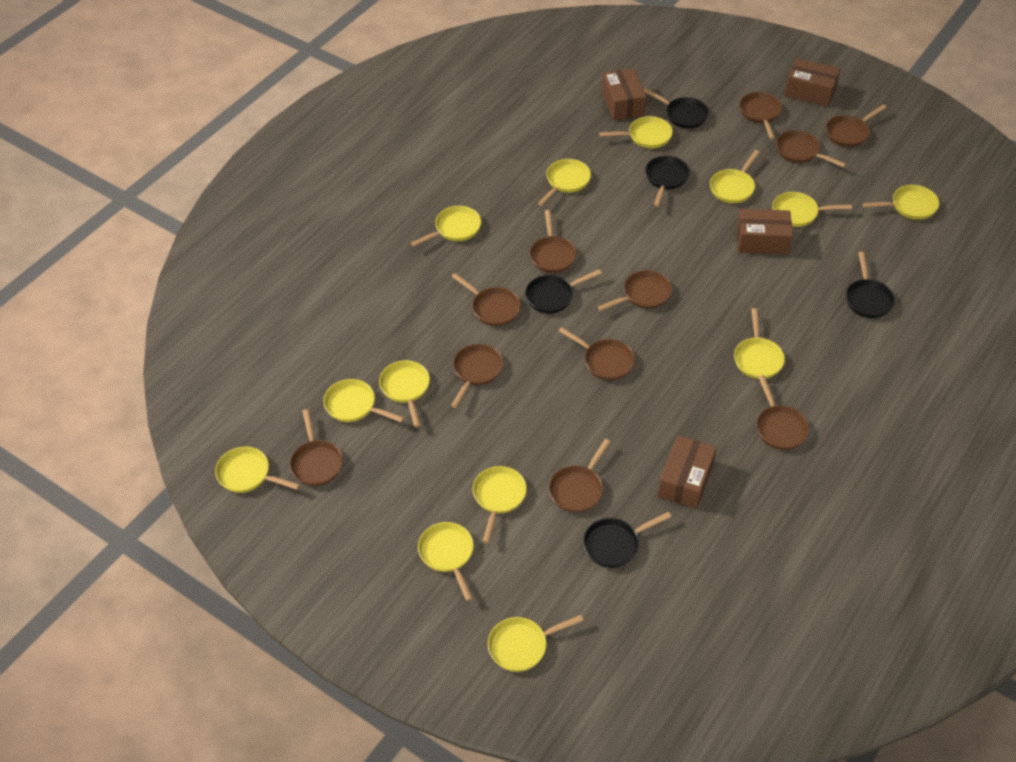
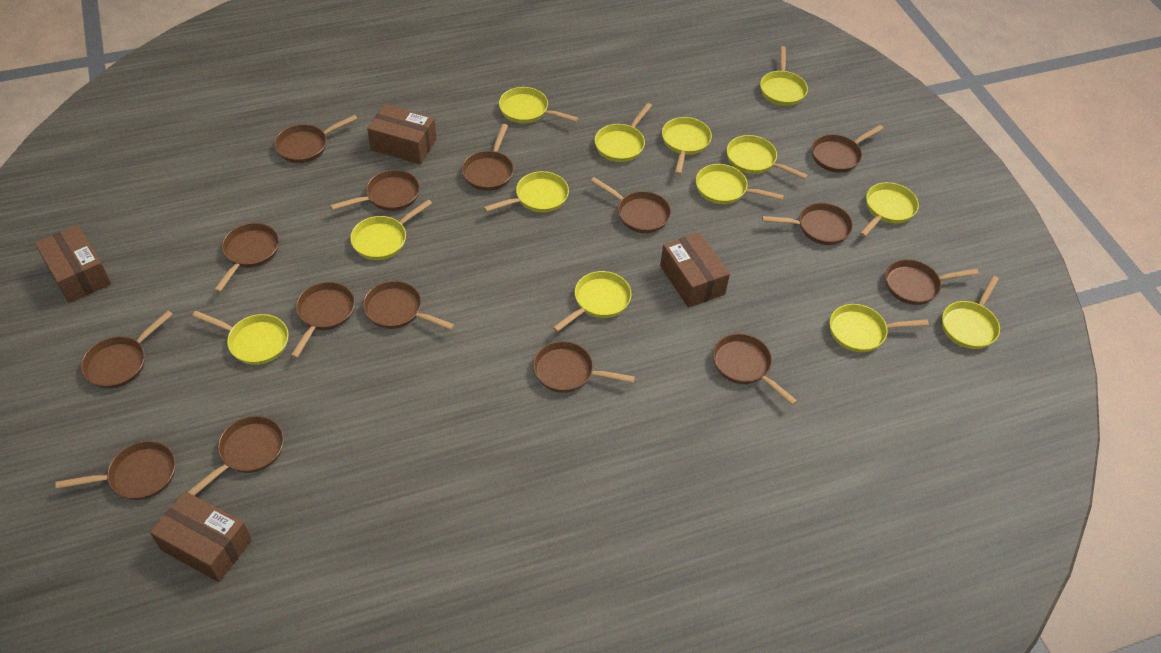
black pan: 5 -> 0
brown pan: 11 -> 15

